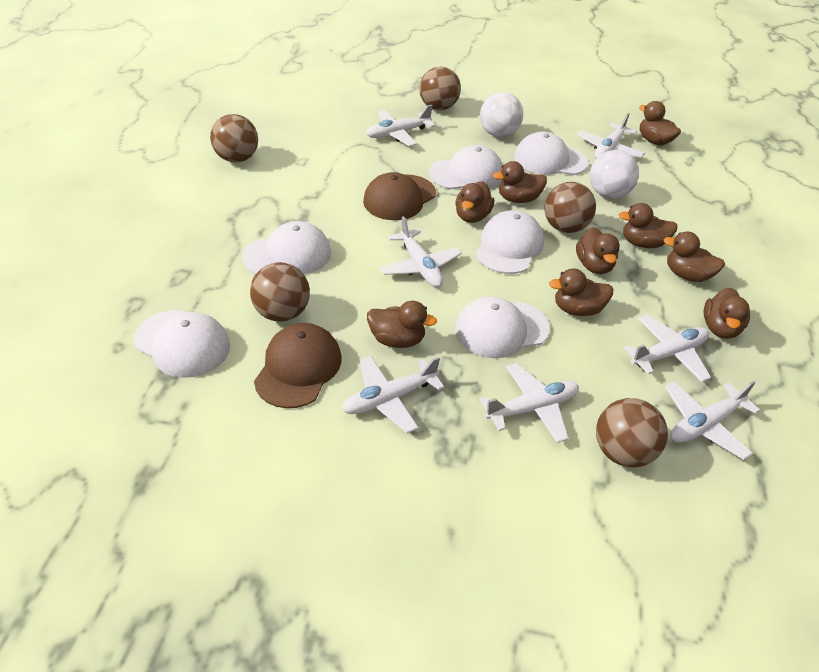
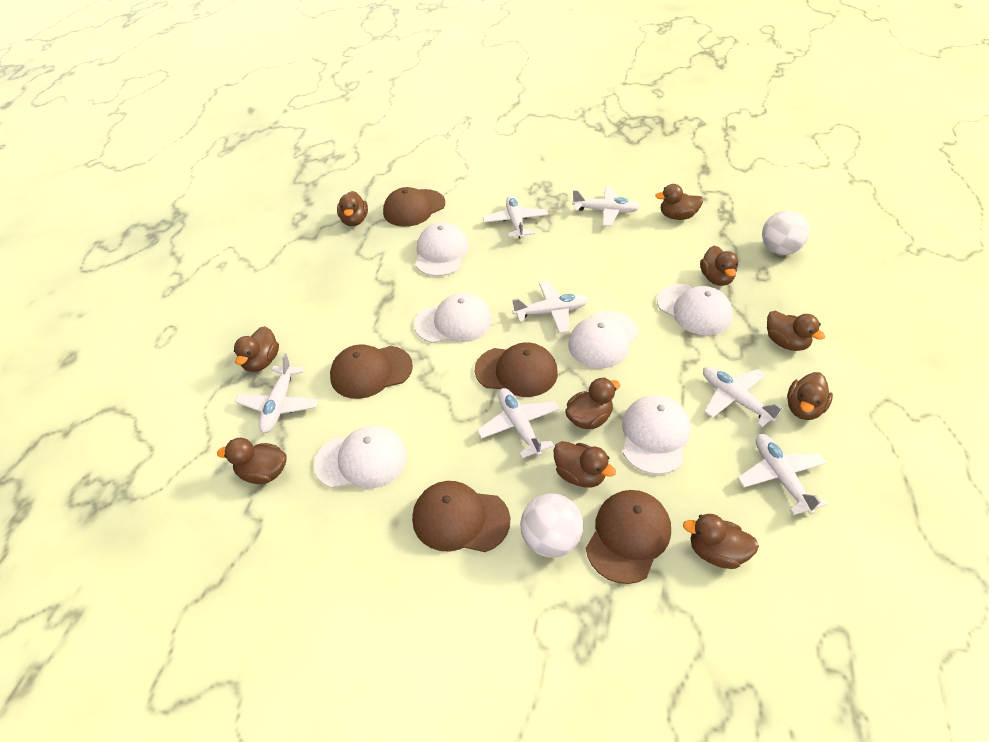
brown ball: 5 -> 0
brown cap: 2 -> 5
brown duck: 9 -> 10

